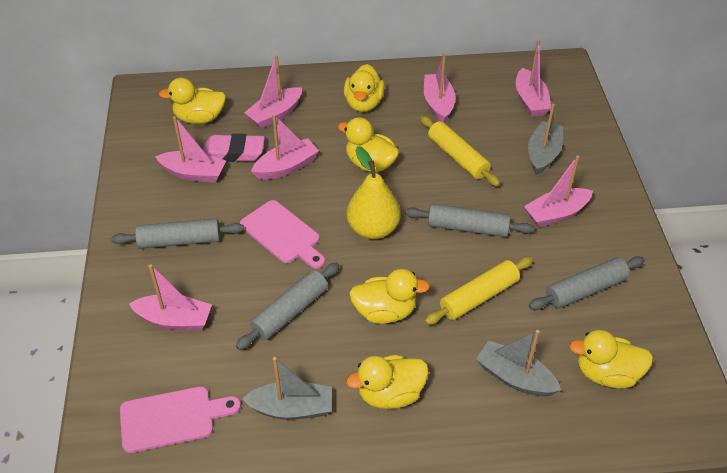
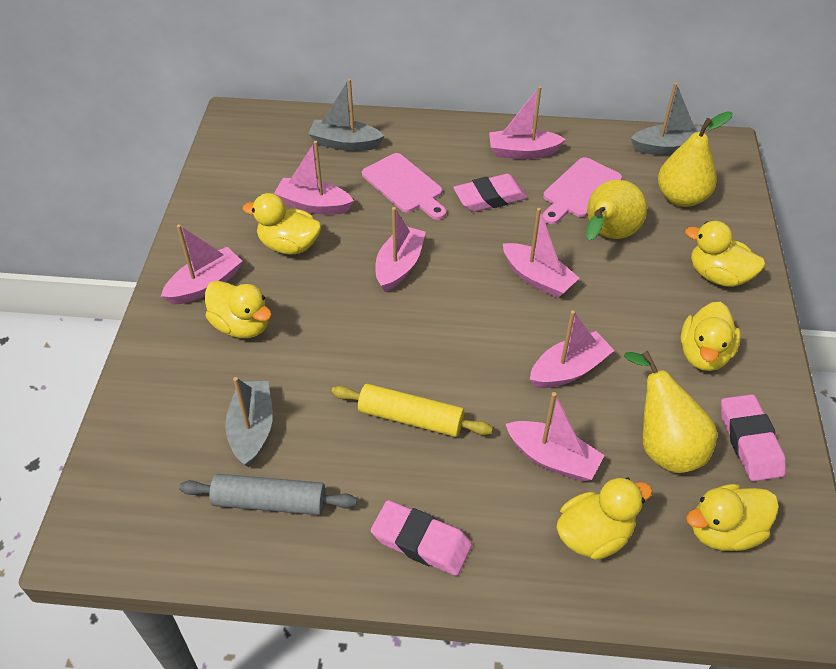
grey rolling pin: 4 -> 1
pink eraser: 1 -> 3
yellow pear: 1 -> 3
yellow rolling pin: 2 -> 1

